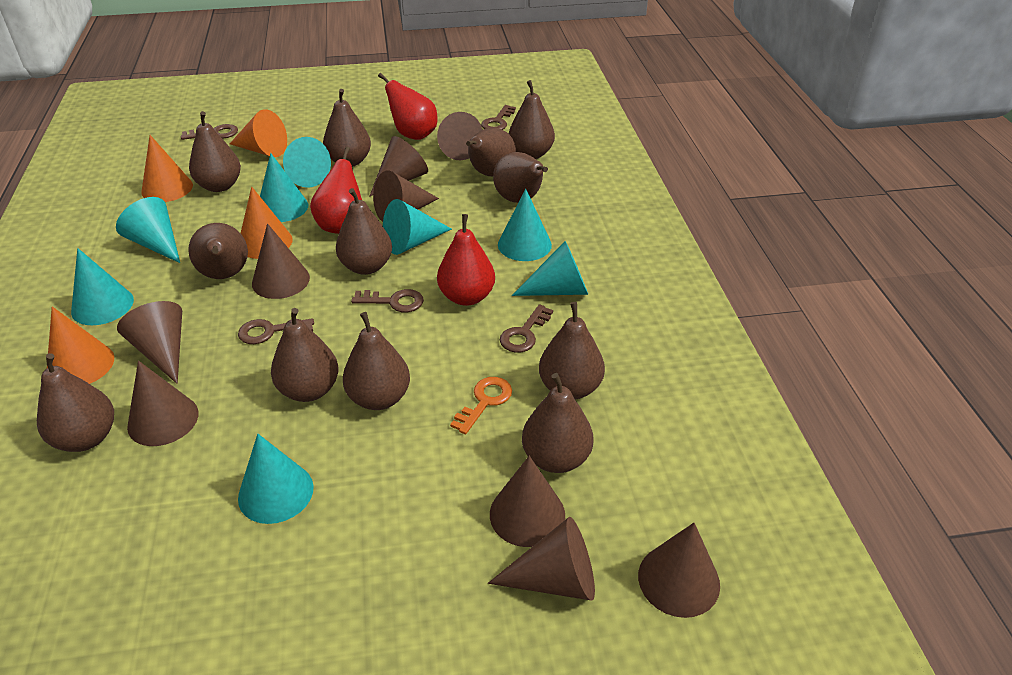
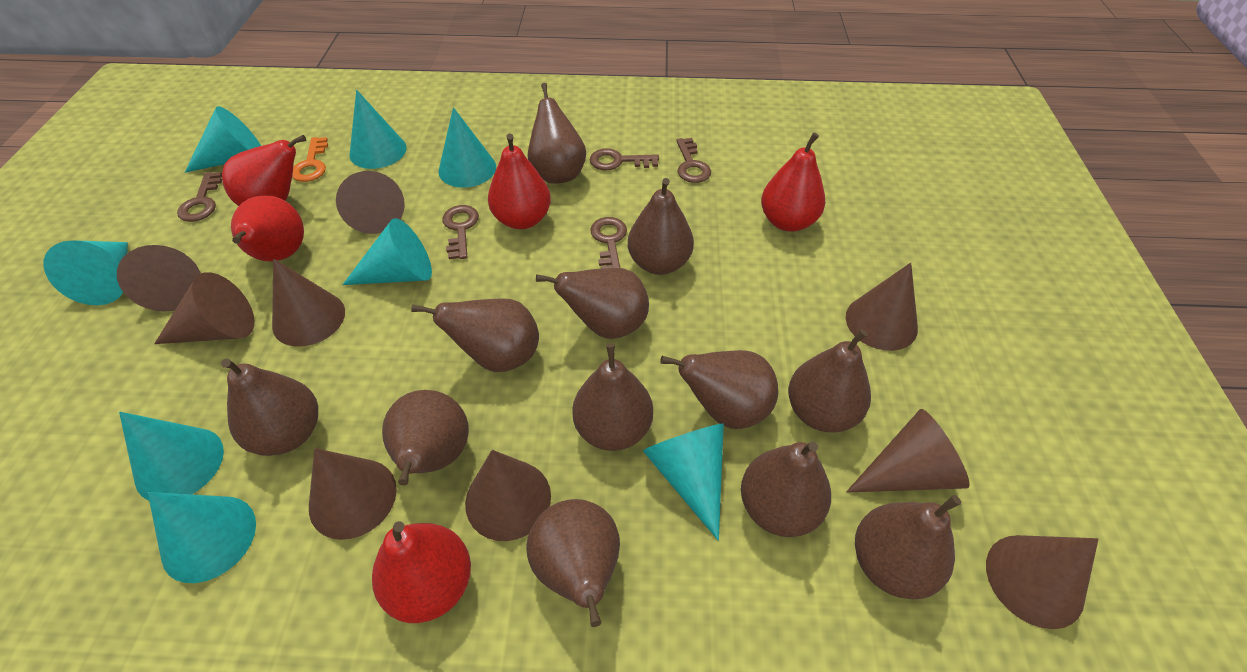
orange cone: 4 -> 0
red pear: 3 -> 5

